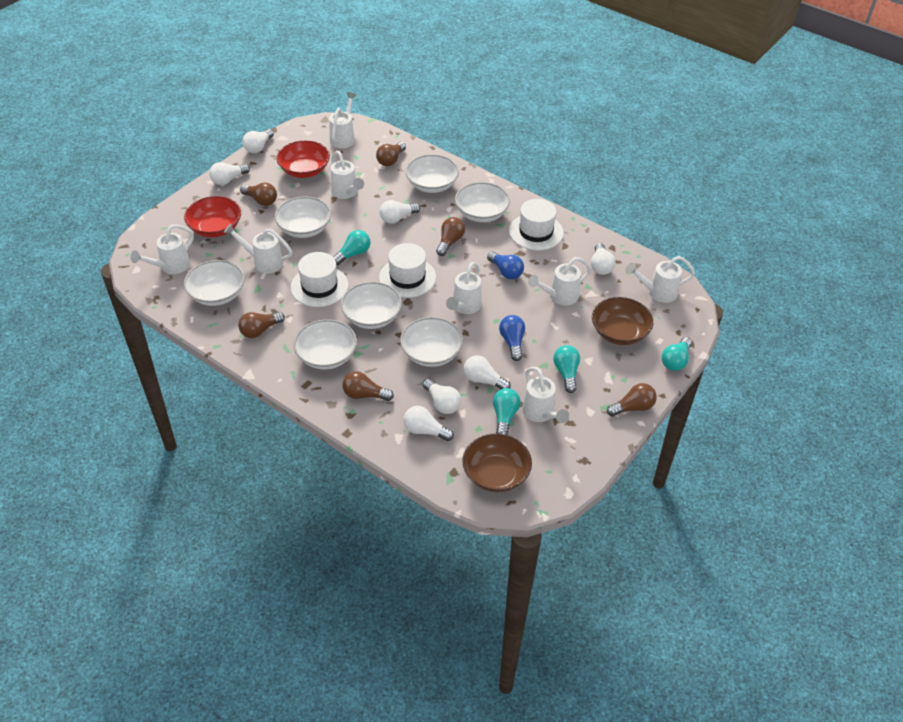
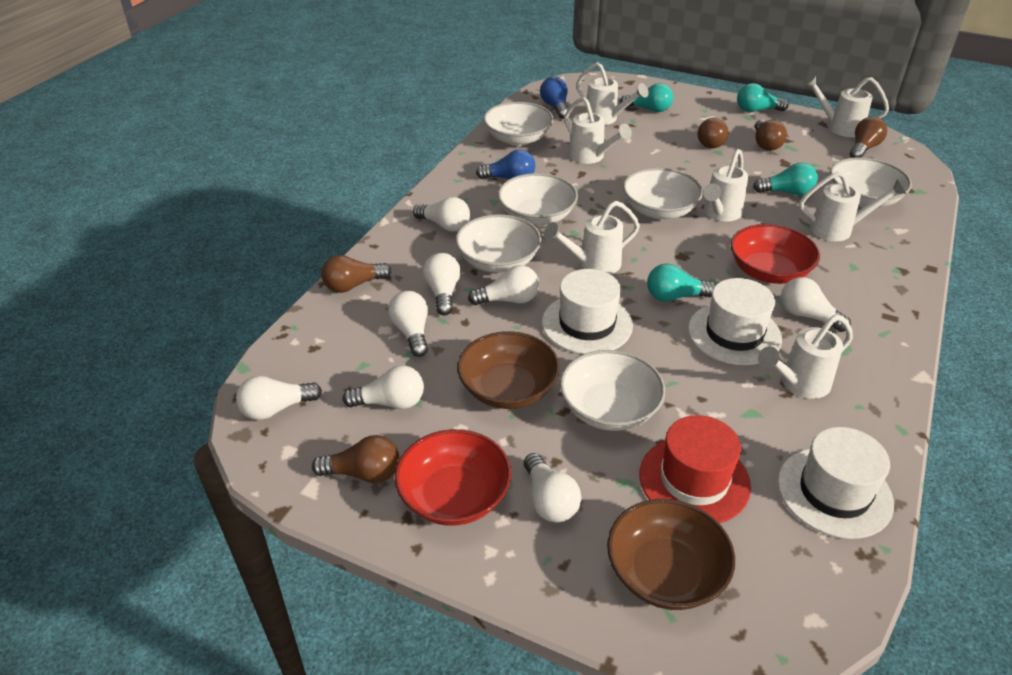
brown light bulb: 6 -> 5
red hat: 0 -> 1
white bowl: 7 -> 6
white light bulb: 7 -> 8
white watering can: 8 -> 7

